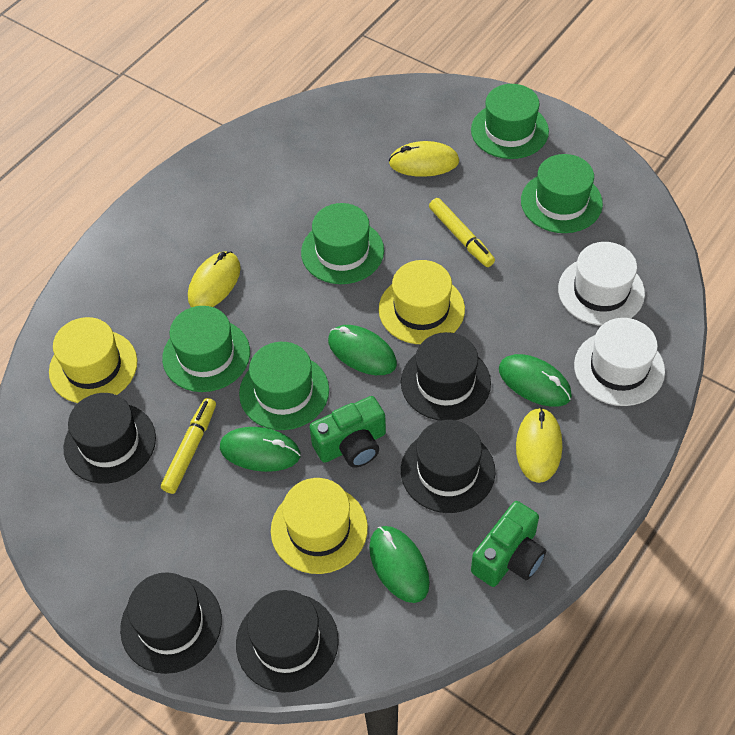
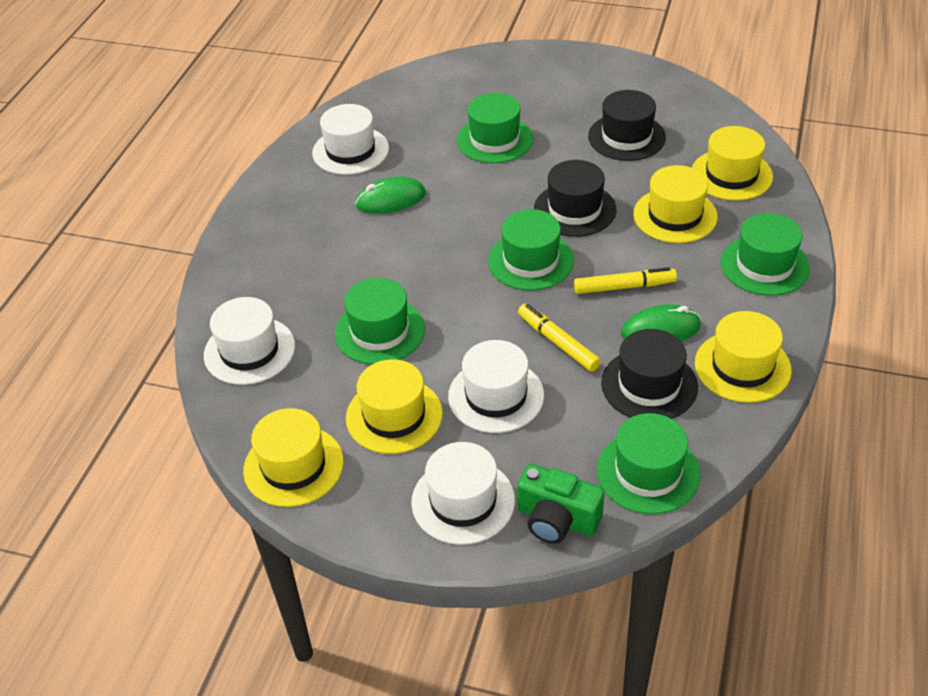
black hat: 5 -> 3
green camera: 2 -> 1
green mouse: 4 -> 2
white hat: 2 -> 4
yellow hat: 3 -> 5
yellow mouse: 3 -> 0

